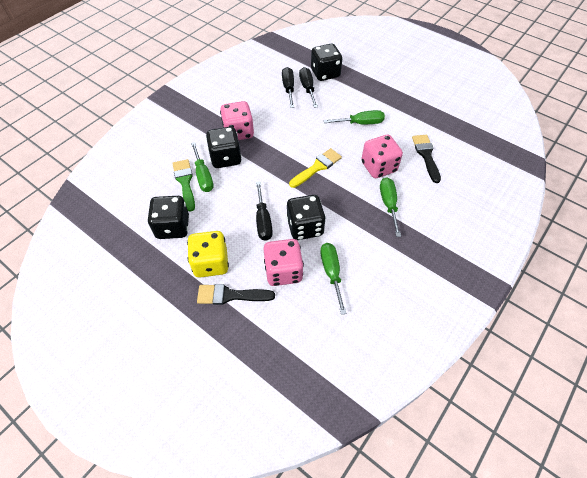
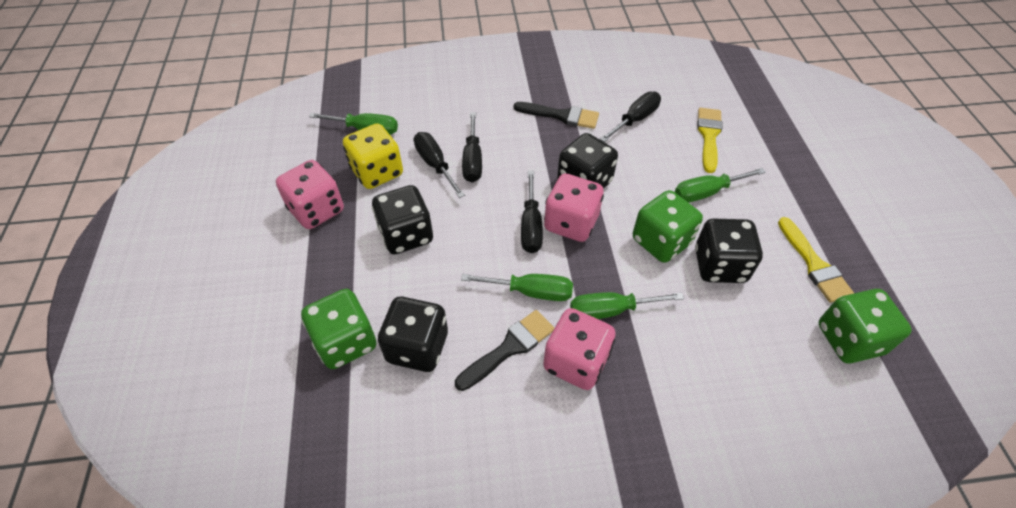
black screwdriver: 3 -> 4
green brush: 1 -> 0
green dice: 0 -> 3
yellow brush: 1 -> 2

